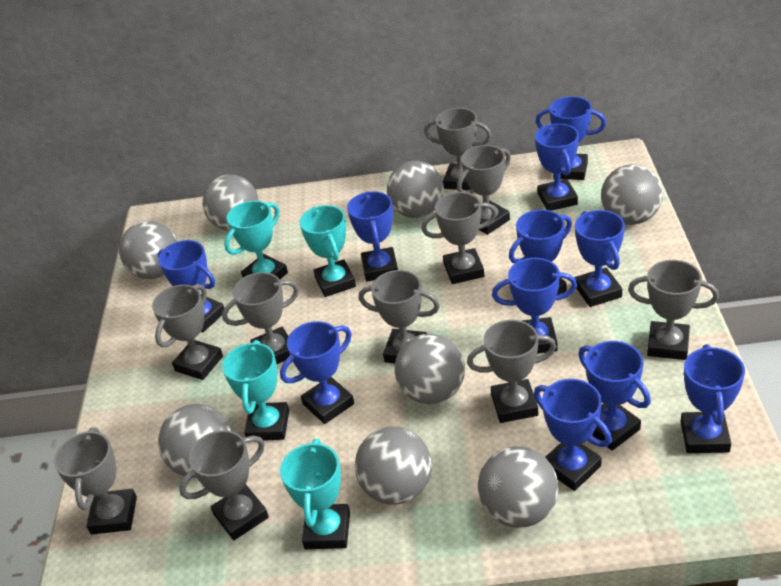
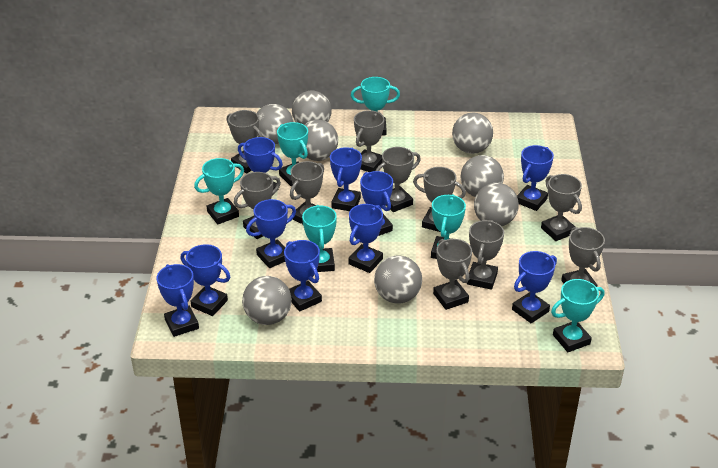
blue trophy: 11 -> 10
turquoise trophy: 4 -> 6

